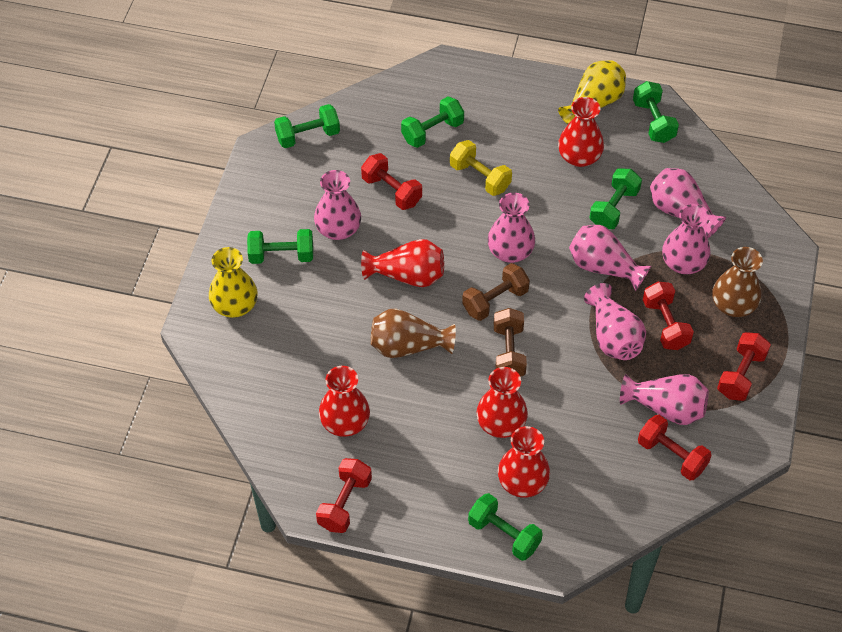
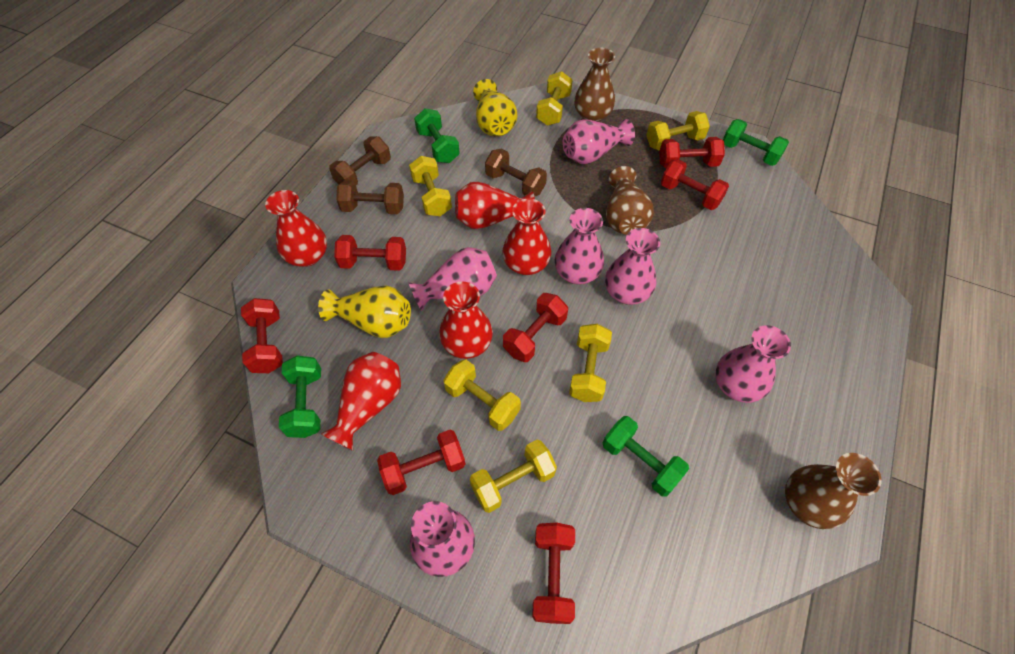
brown dumbbell: 2 -> 3
brown vase: 2 -> 3
green dumbbell: 6 -> 4
pink vase: 7 -> 6
red dumbbell: 5 -> 7
yellow dumbbell: 1 -> 6

